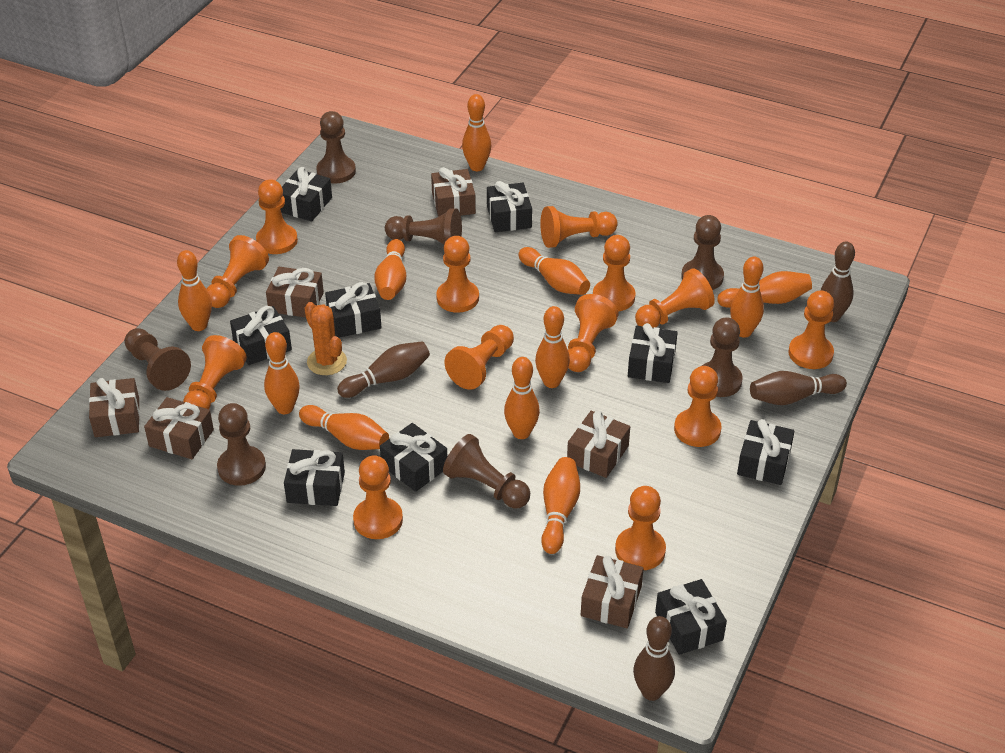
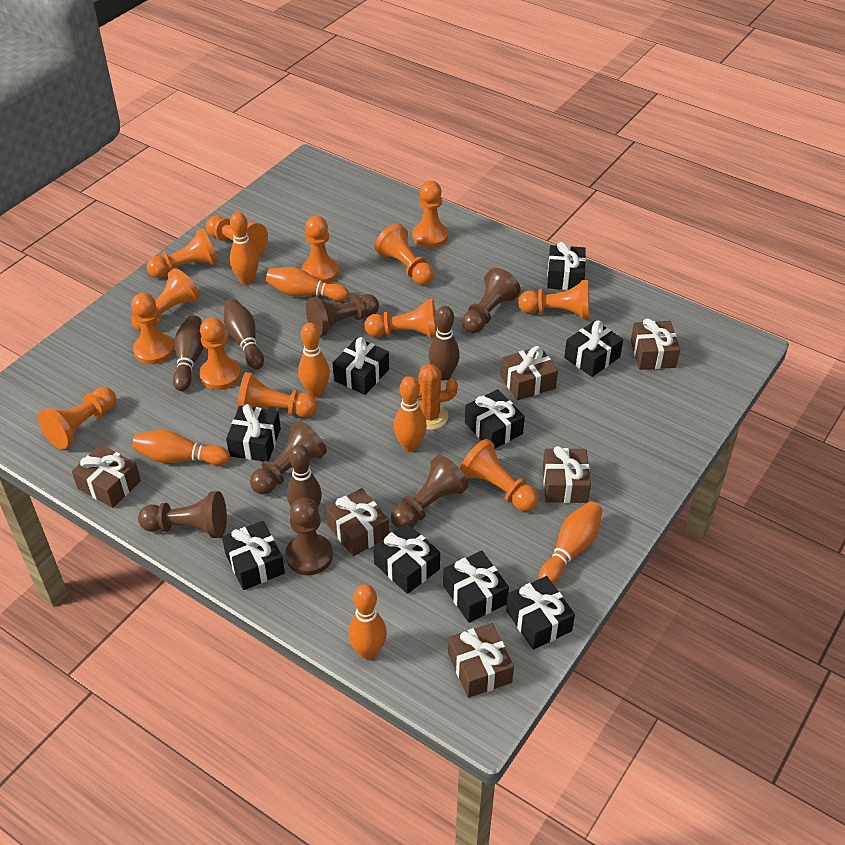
brown pawn: 7 -> 6
orange bowling pin: 11 -> 7

